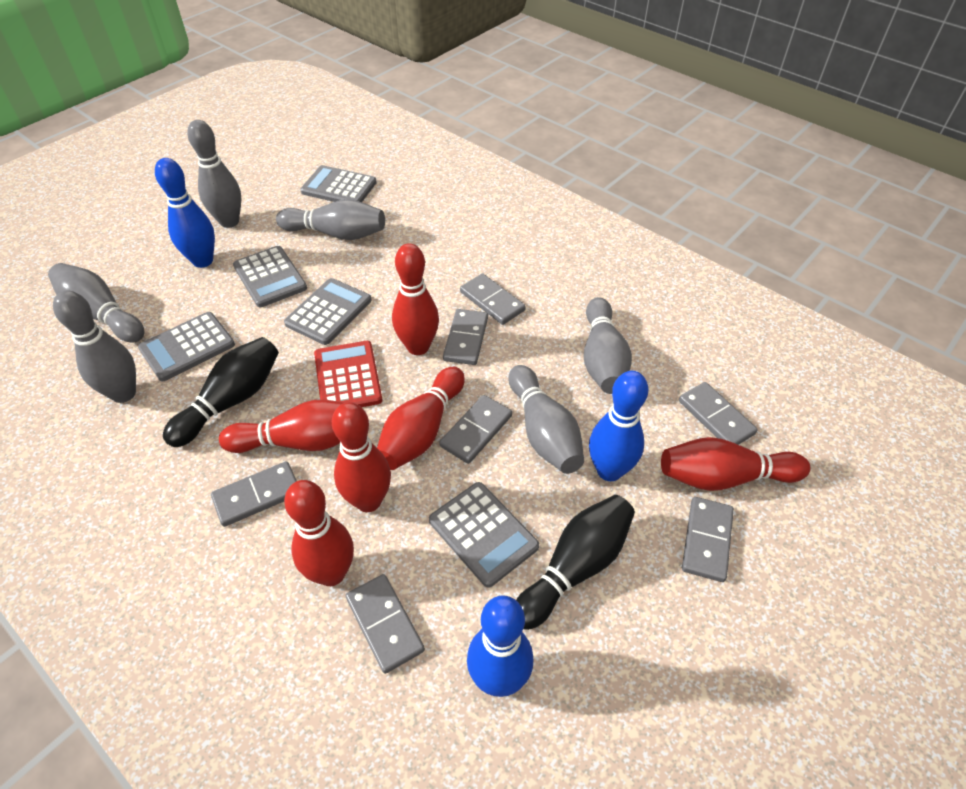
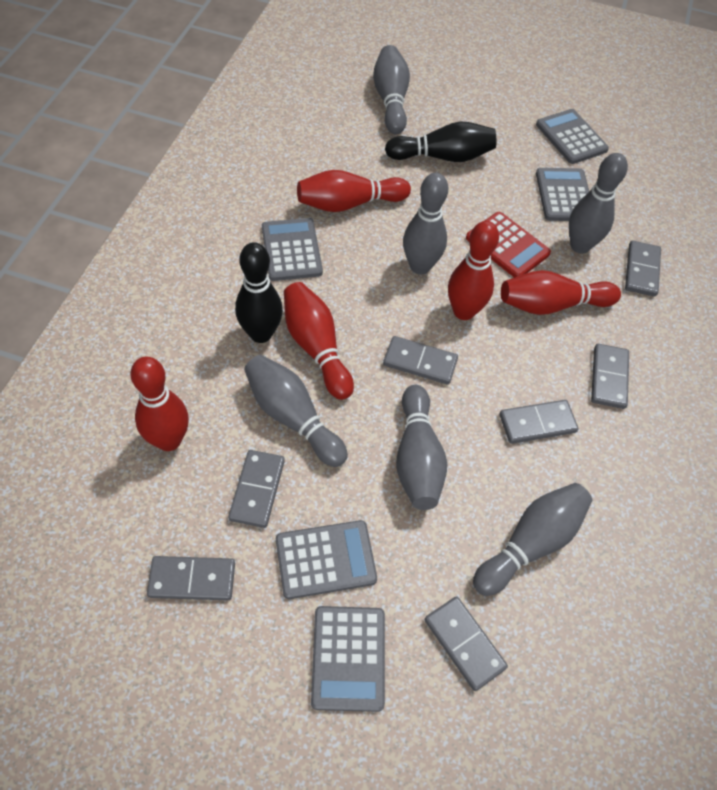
blue bowling pin: 3 -> 0
red bowling pin: 6 -> 5

